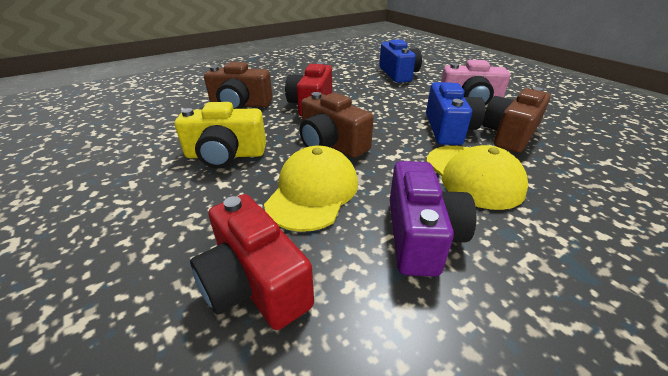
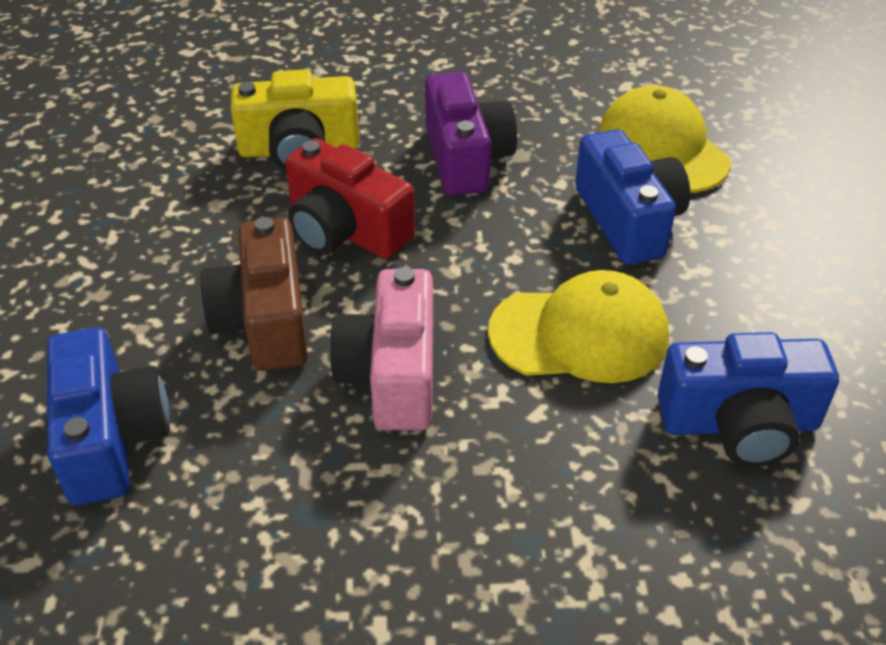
blue camera: 2 -> 3
brown camera: 3 -> 1
red camera: 2 -> 1

